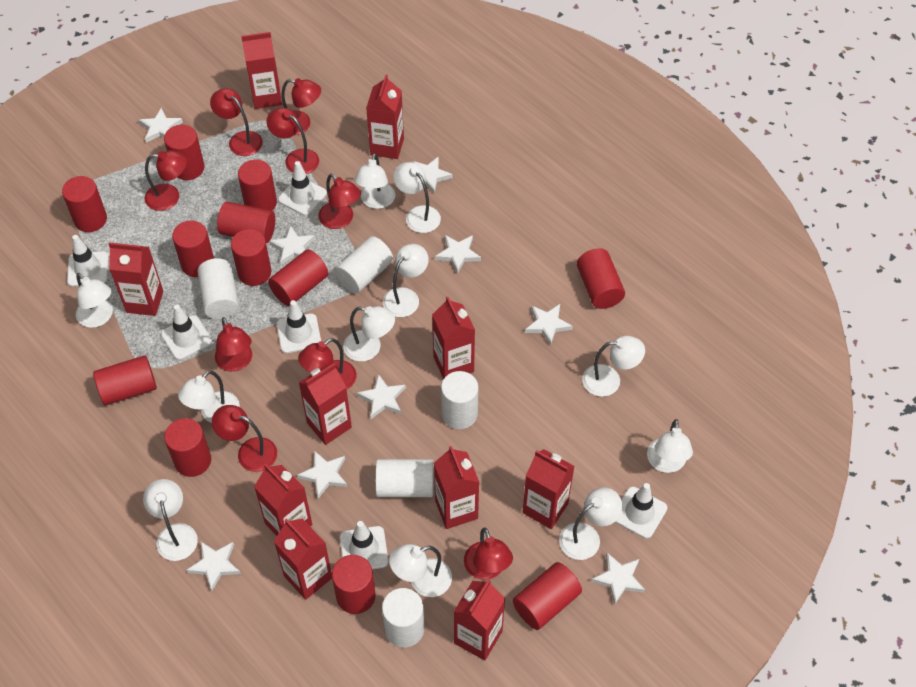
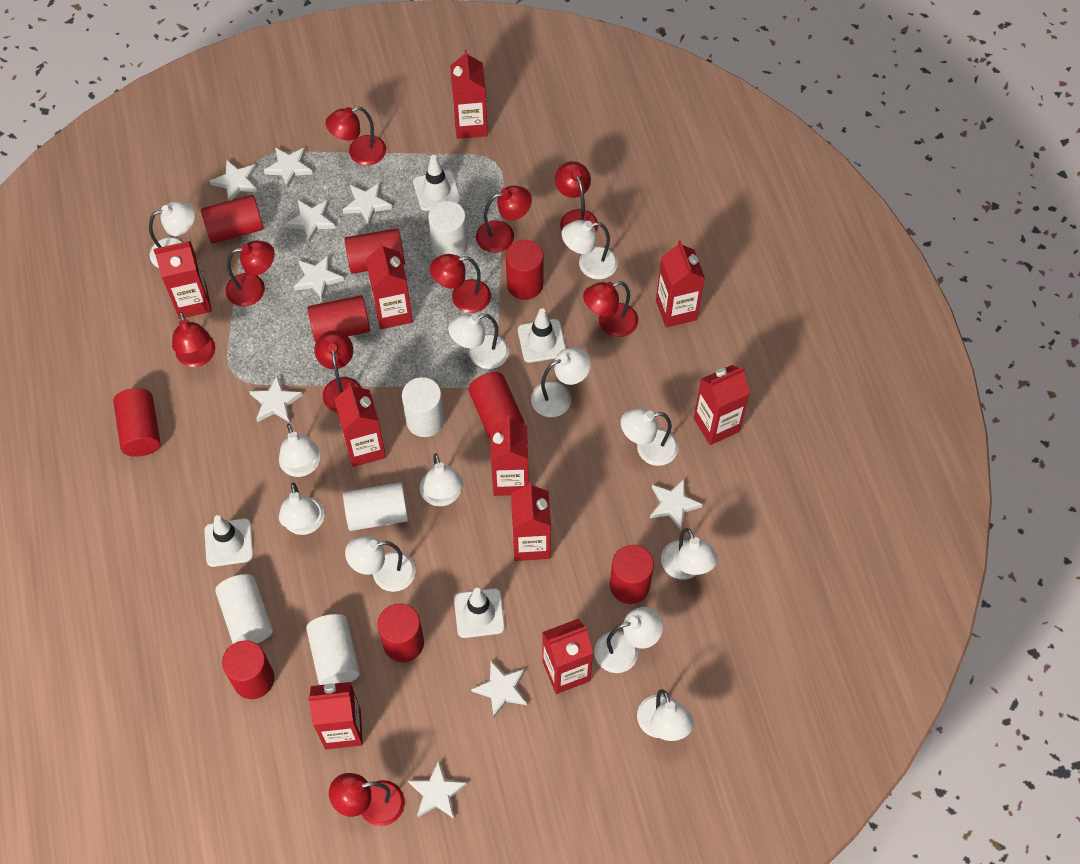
red cylinder: 12 -> 9
white lamp: 11 -> 12
white traffic cone: 6 -> 4

